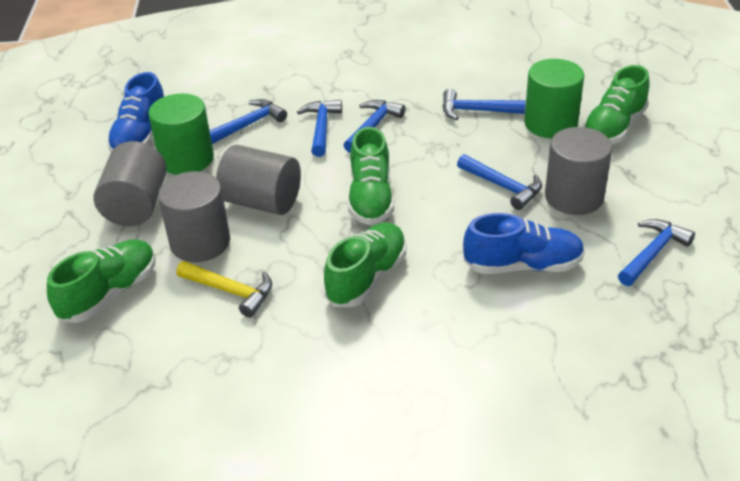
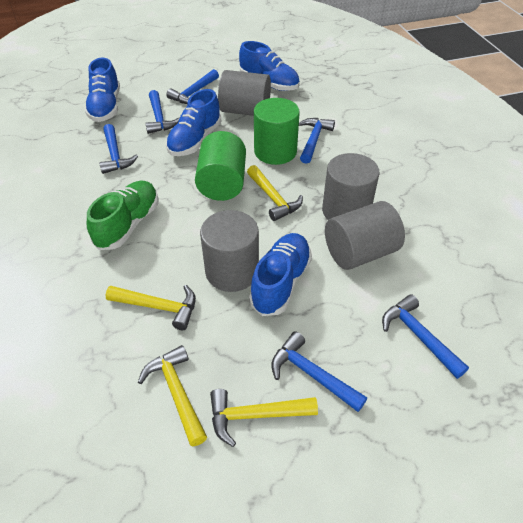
blue shoe: 2 -> 4
green shoe: 4 -> 1
yellow hammer: 1 -> 4

